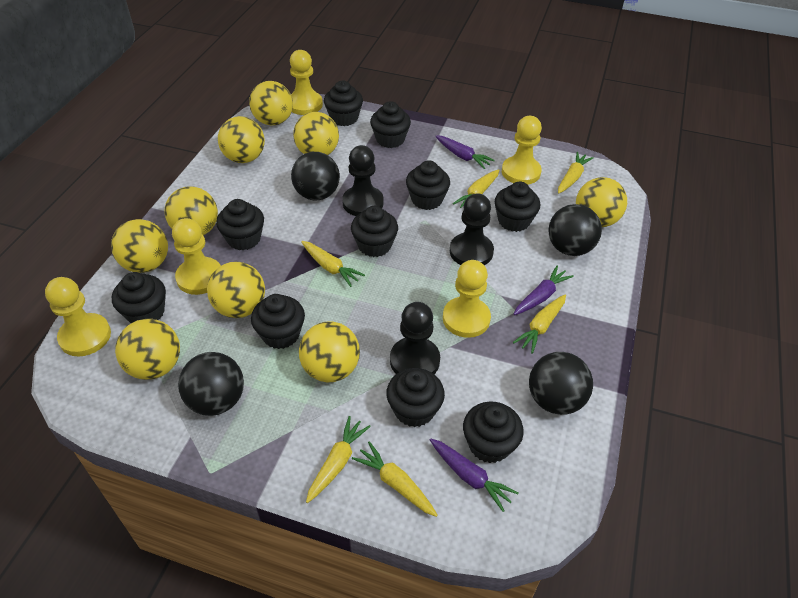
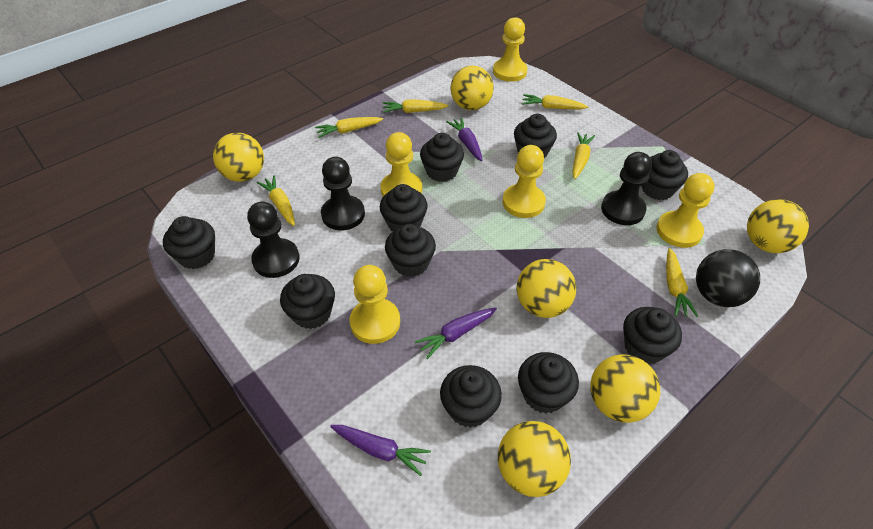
black ball: 4 -> 1
yellow ball: 9 -> 6

